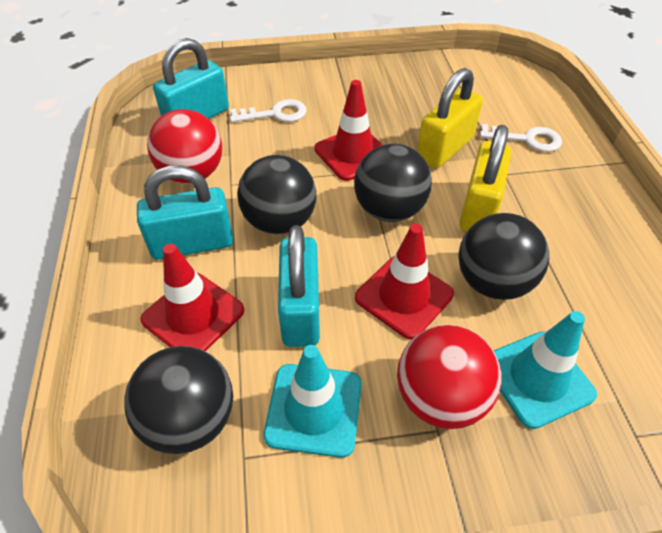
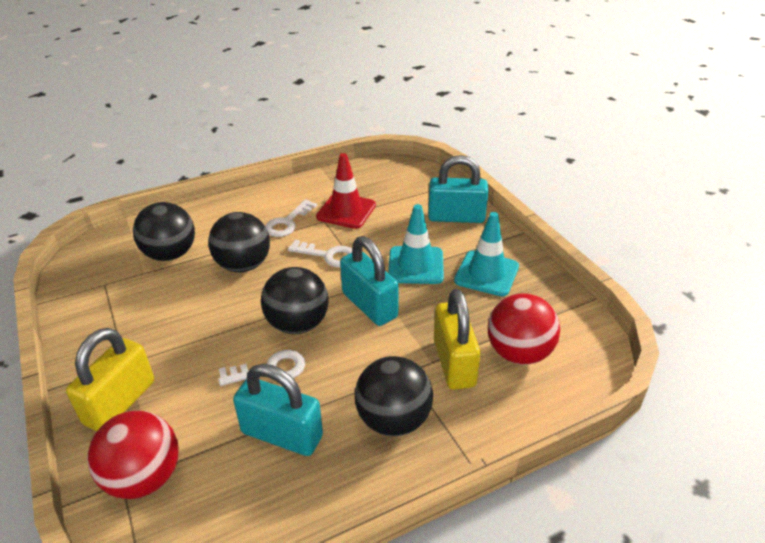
red traffic cone: 3 -> 1
white key: 2 -> 3

